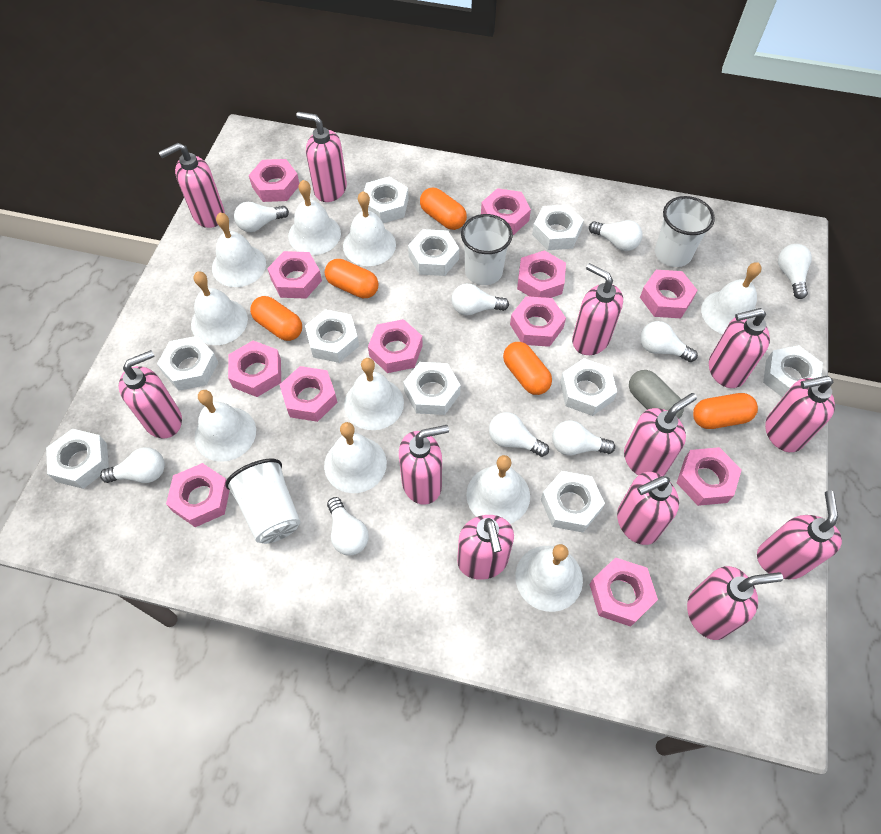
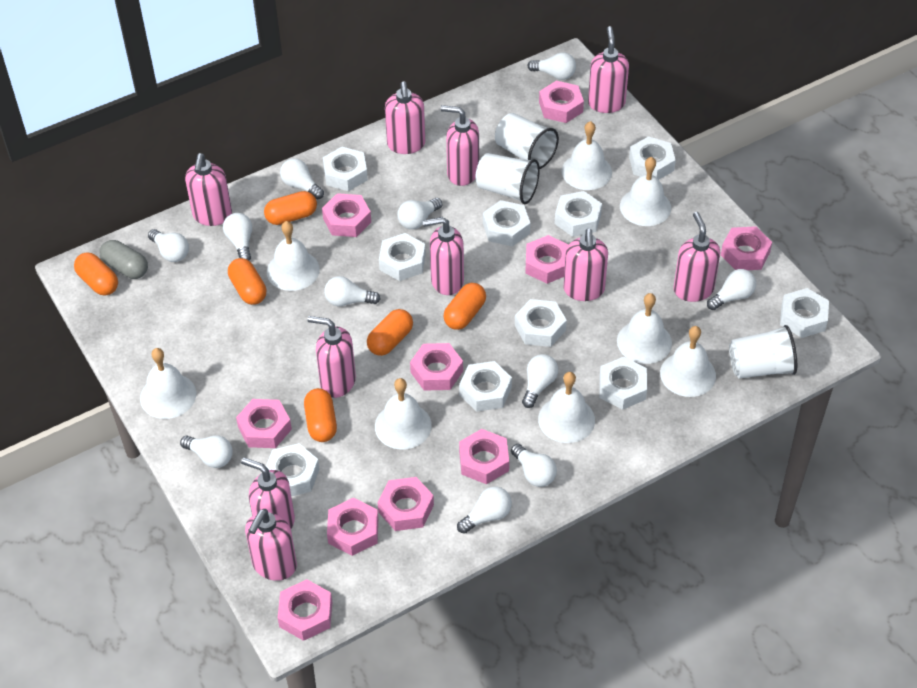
orange capsule: 5 -> 6
pink nut: 12 -> 10
pink soap dispenser: 12 -> 10
white bell: 10 -> 8
white light bulb: 9 -> 11

